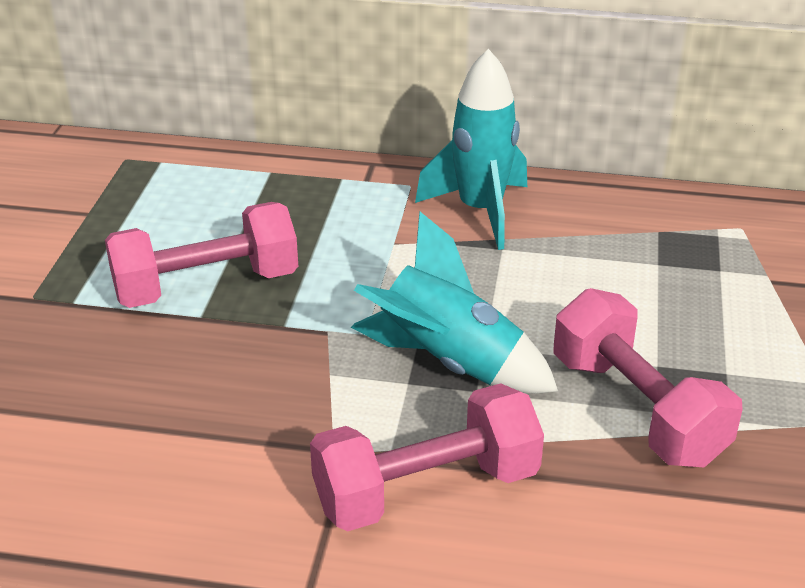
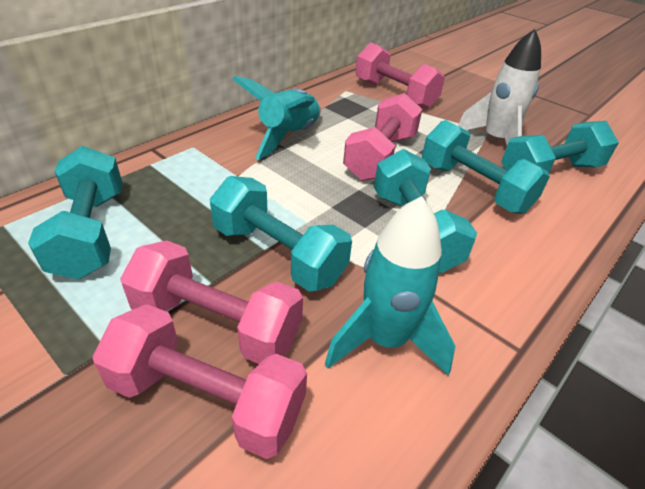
pink dumbbell: 3 -> 4
turquoise dumbbell: 0 -> 5
white rocket: 0 -> 1

